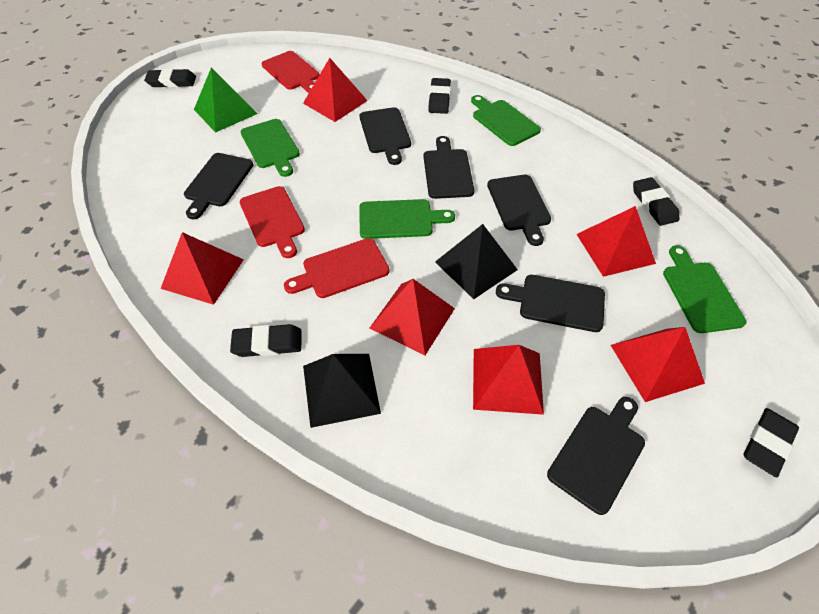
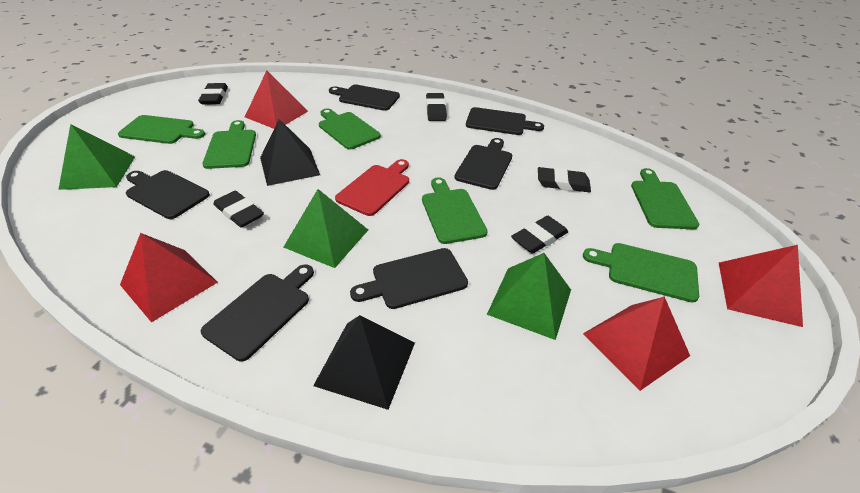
green cutting board: 4 -> 6
green pyramid: 1 -> 3
red cutting board: 3 -> 1
red pyramid: 6 -> 4

